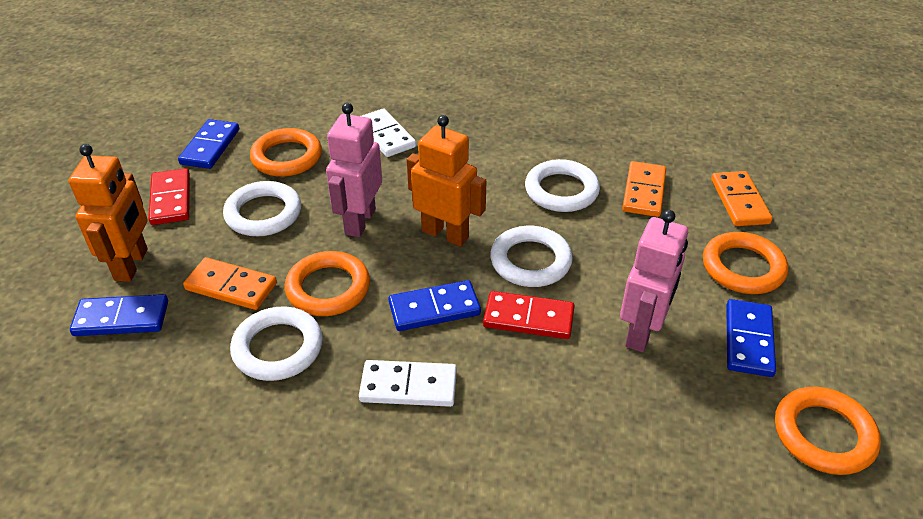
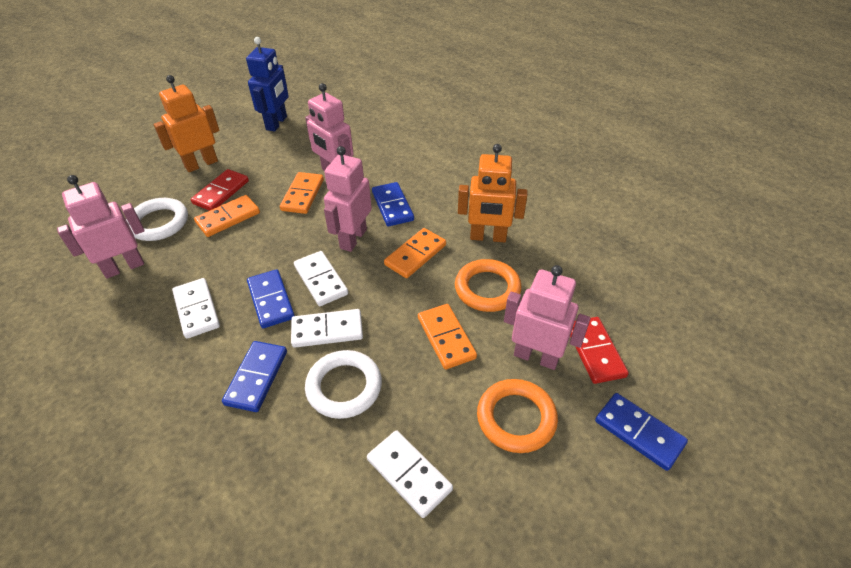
blue robot: 0 -> 1
orange domino: 3 -> 4
orange ring: 4 -> 2
pink robot: 2 -> 4
white domino: 2 -> 4
white ring: 4 -> 2

